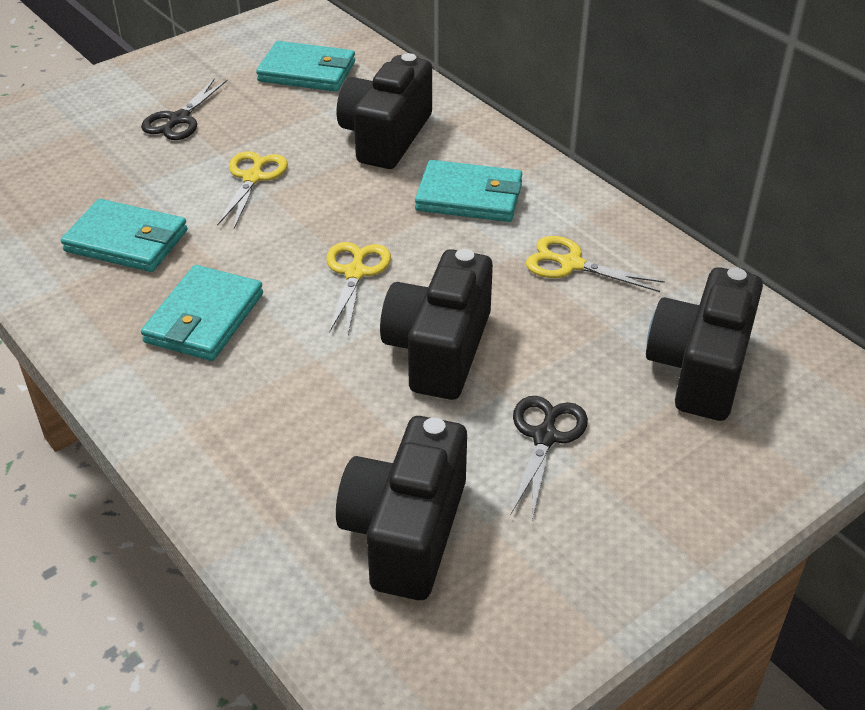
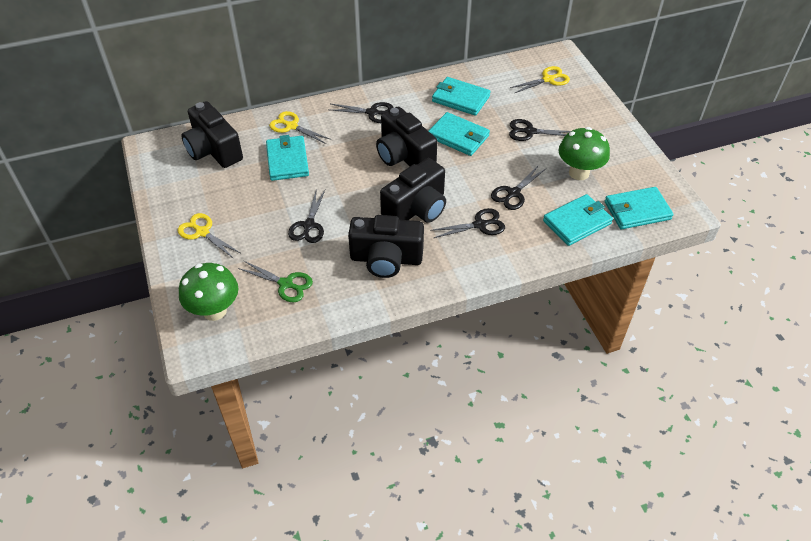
black scissors: 2 -> 5
green mushroom: 0 -> 2
green scissors: 0 -> 1
turquoise wallet: 4 -> 5

